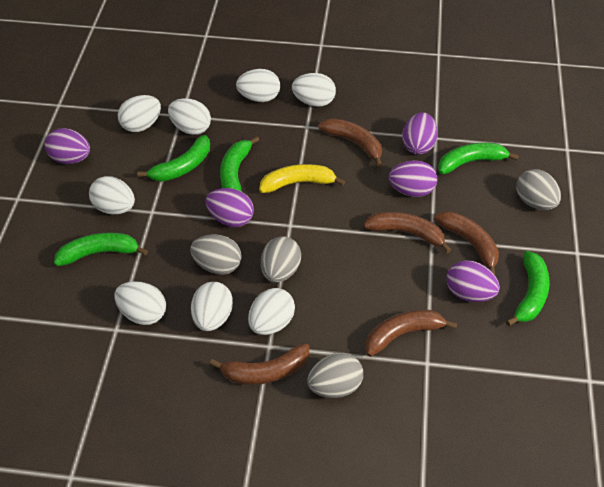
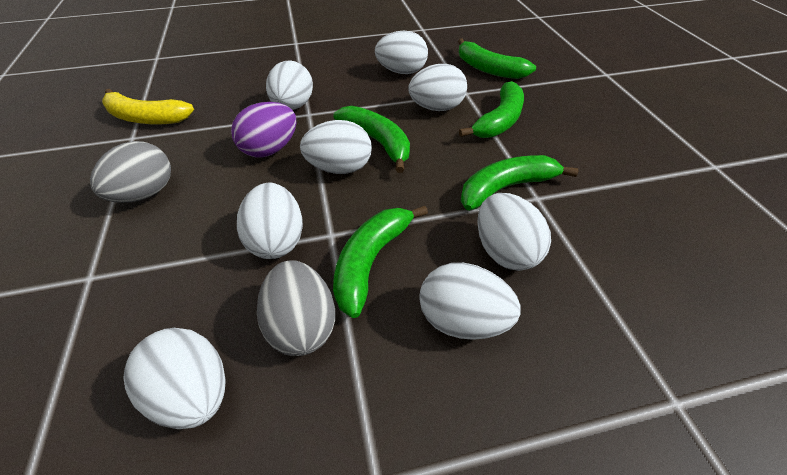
brown banana: 5 -> 0
grey egg: 4 -> 2
purple egg: 5 -> 1

